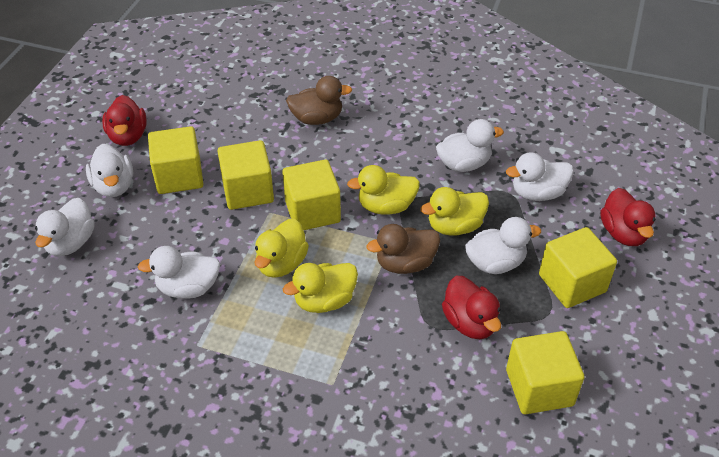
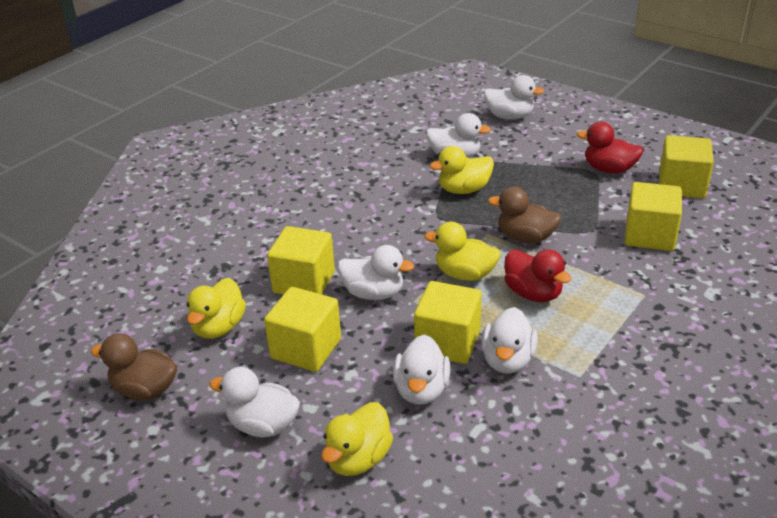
red duck: 3 -> 2

